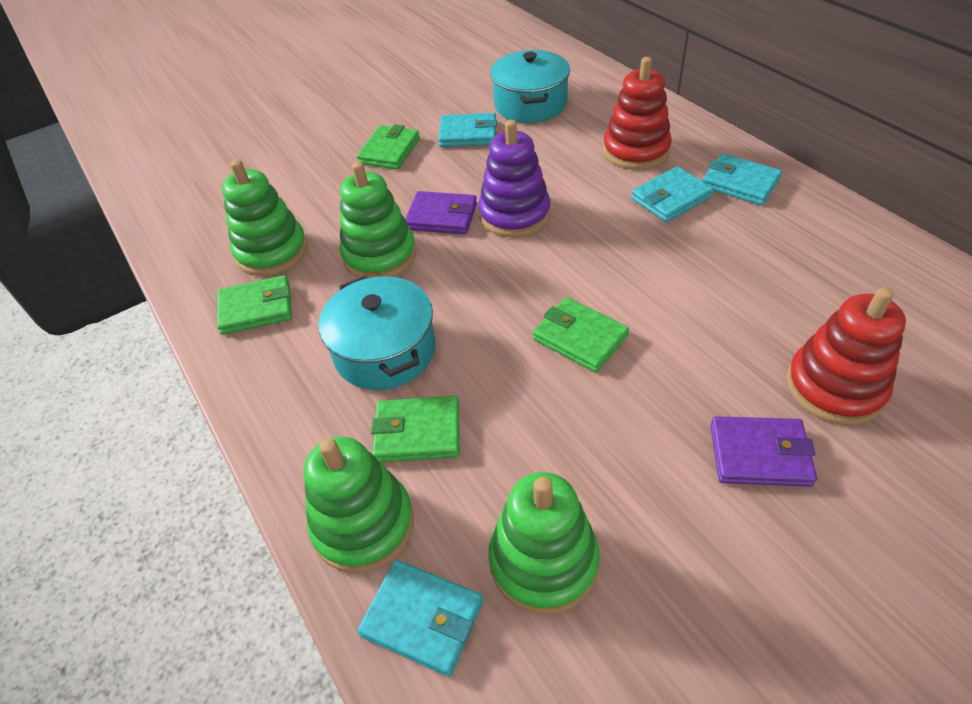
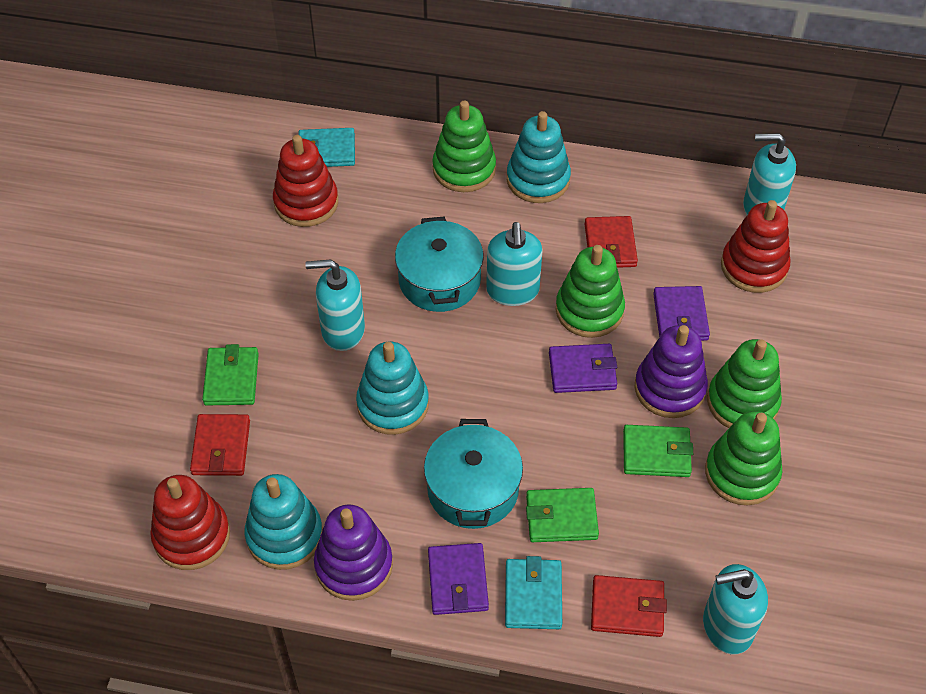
green wallet: 4 -> 3
purple stacking toy: 1 -> 2
purple wallet: 2 -> 3
red stacking toy: 2 -> 3
red wallet: 0 -> 3
turquoise soap dispenser: 0 -> 4
turquoise stacking toy: 0 -> 3
turquoise wallet: 4 -> 2

